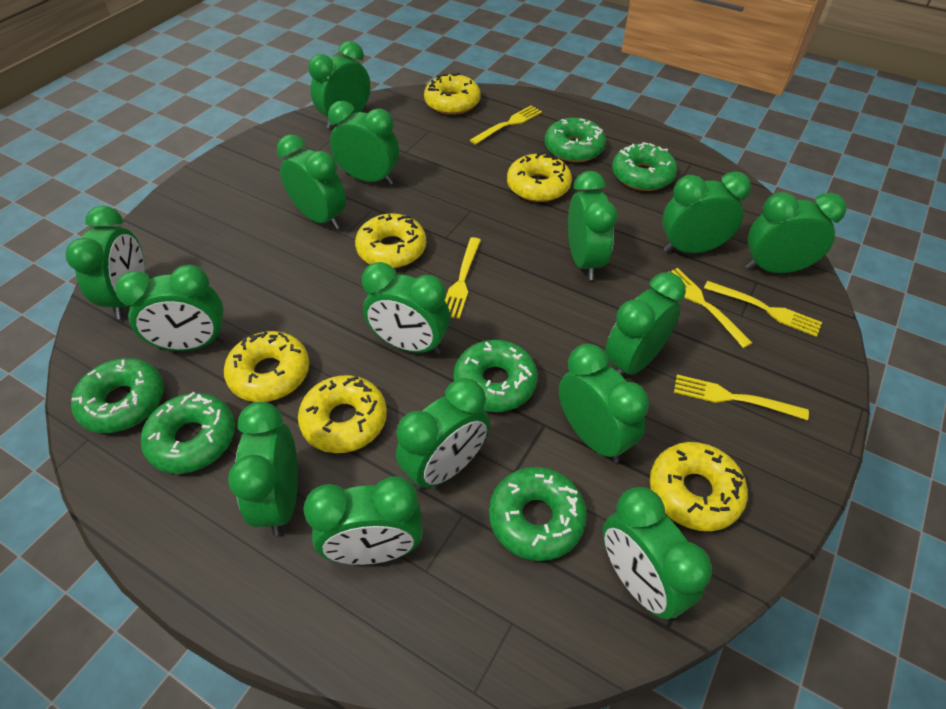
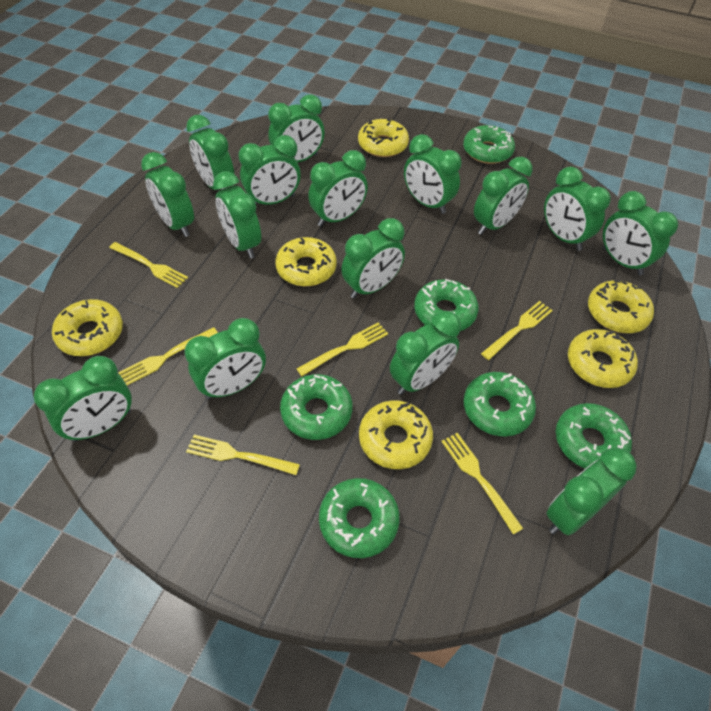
yellow fork: 5 -> 6

